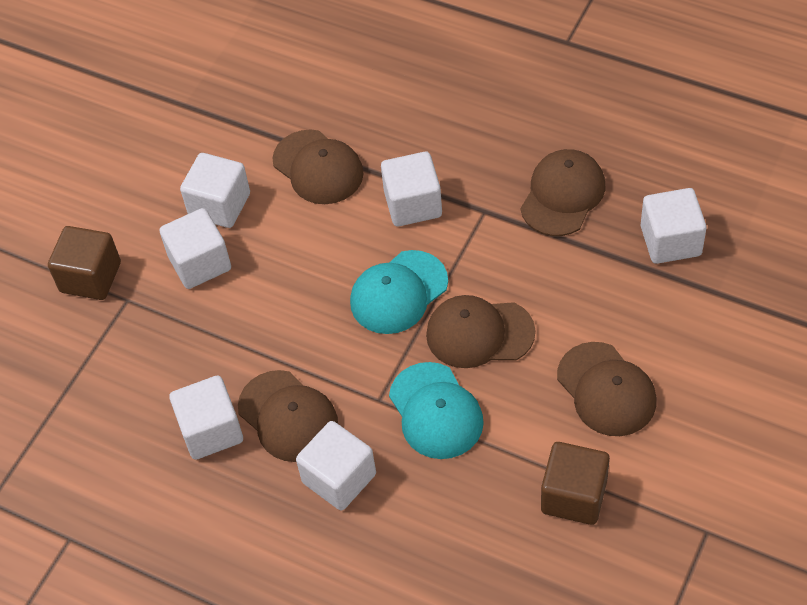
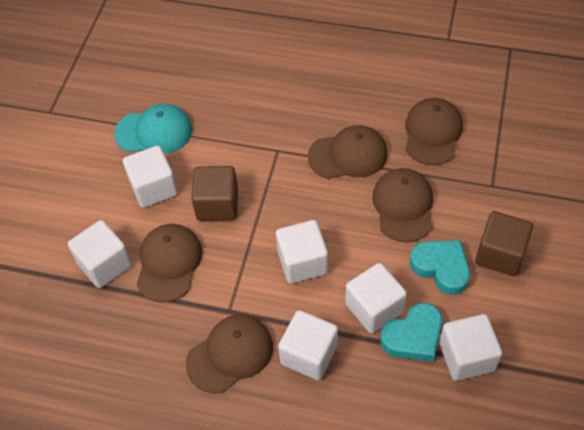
turquoise cap: 2 -> 1
turquoise heart: 0 -> 2

